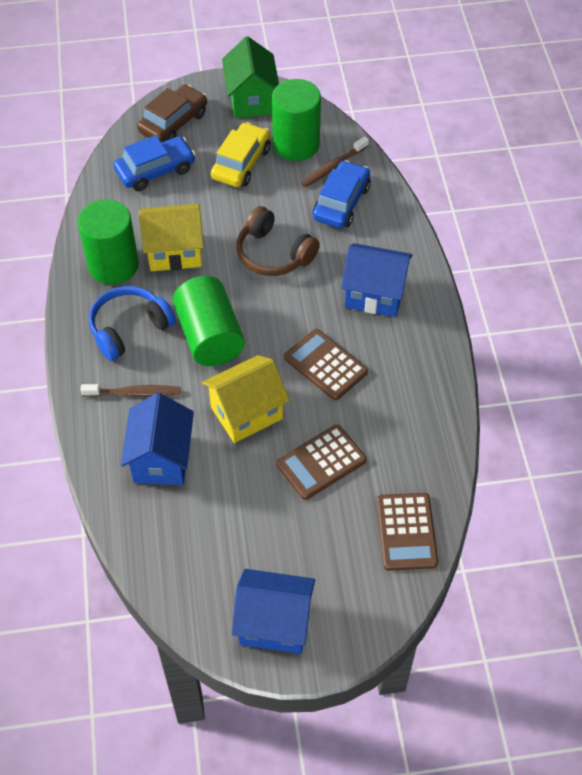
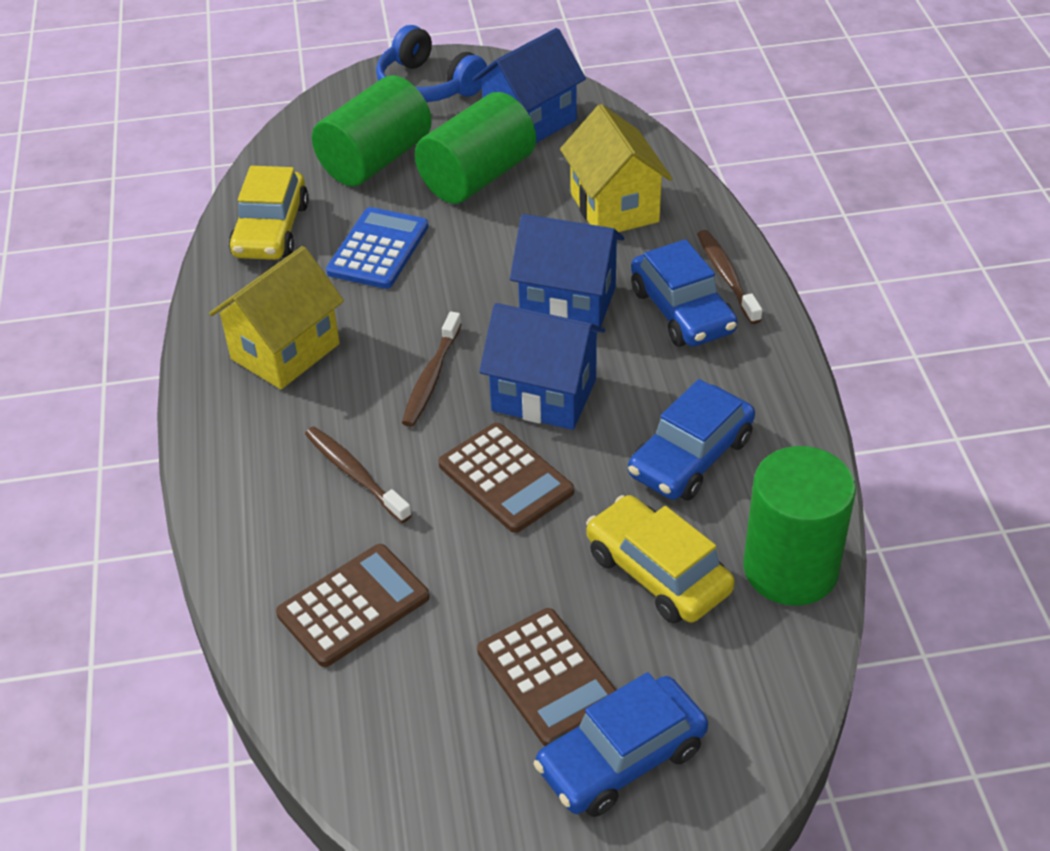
blue calculator: 0 -> 1
blue car: 2 -> 3
brown car: 1 -> 0
brown headphones: 1 -> 0
brown toothbrush: 2 -> 3
green house: 1 -> 0
yellow car: 1 -> 2

